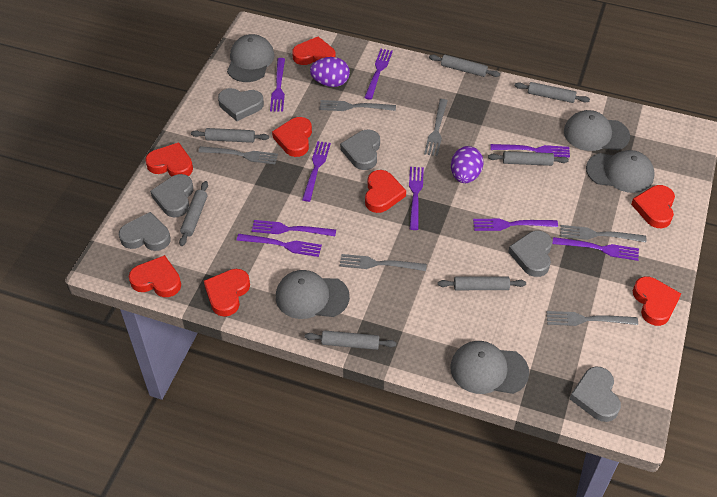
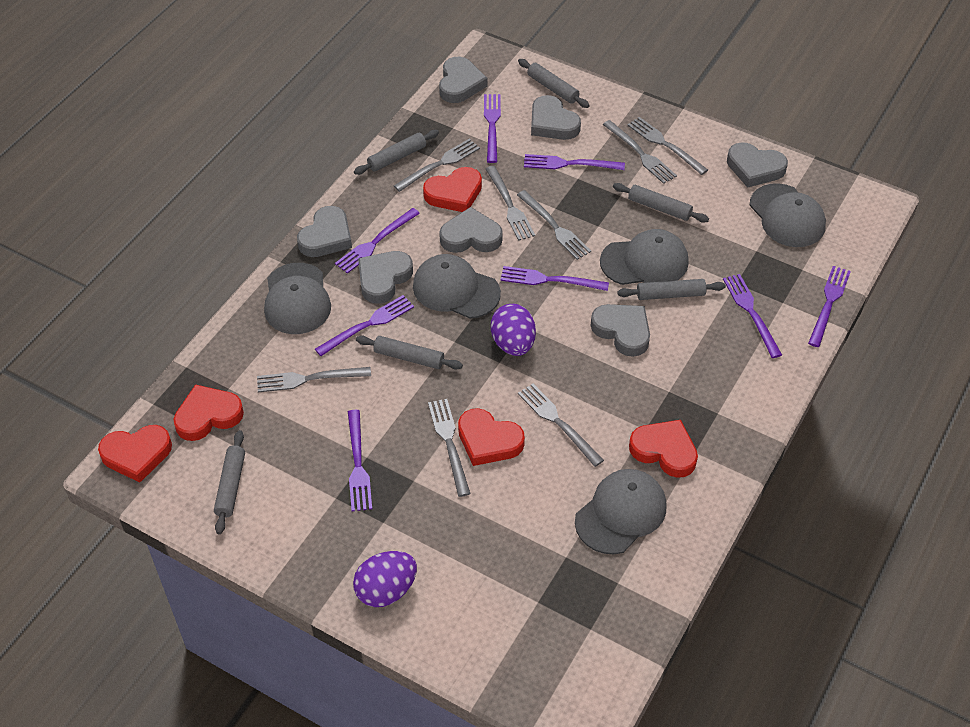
grey fork: 6 -> 8
grey heart: 6 -> 7
grey rolling pin: 7 -> 6
purple fork: 9 -> 8
red heart: 8 -> 5

